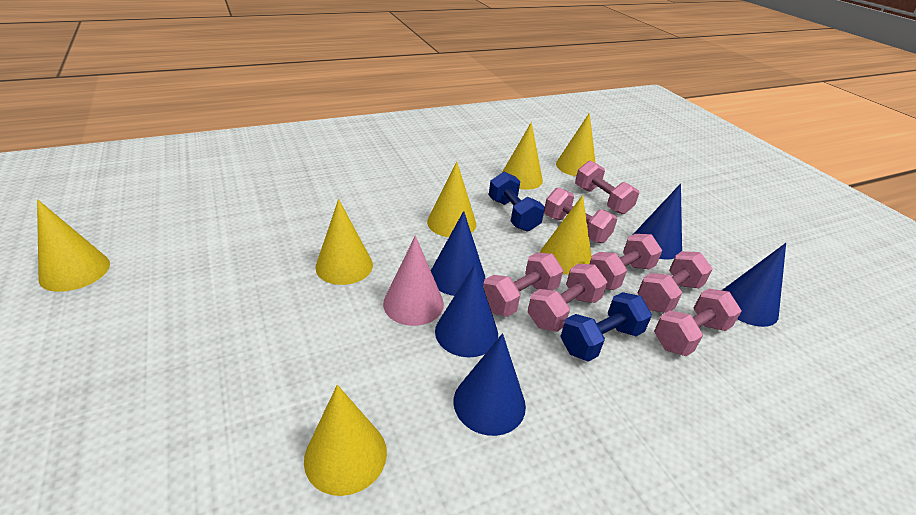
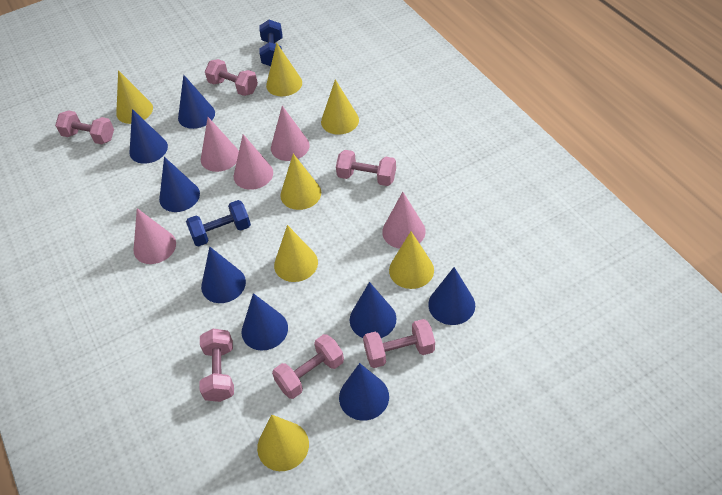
blue cone: 5 -> 8
pink cone: 1 -> 5
pink dumbbell: 7 -> 6

